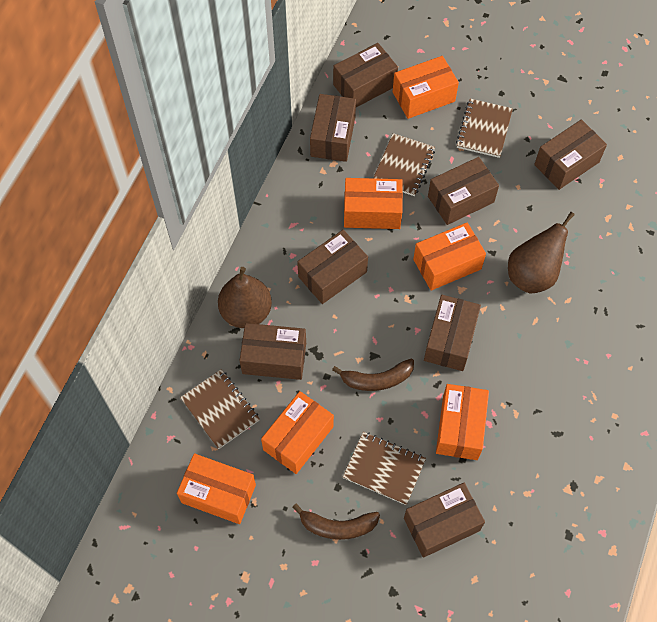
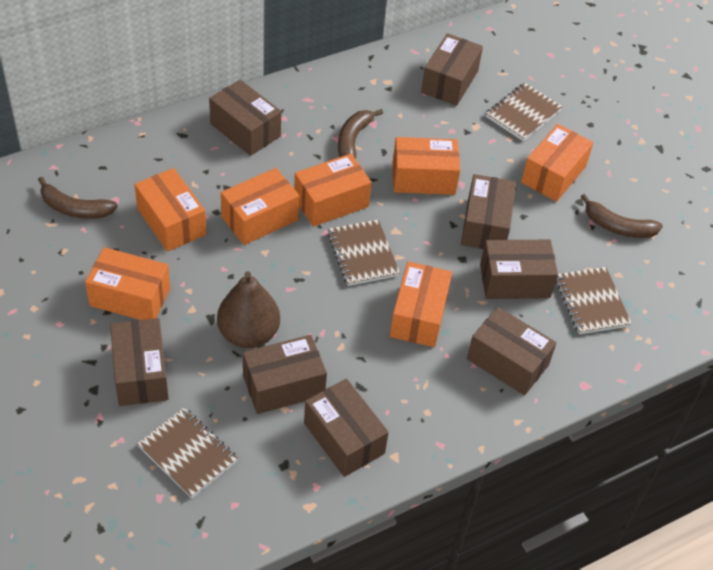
brown banana: 2 -> 3
brown pear: 2 -> 1
orange box: 6 -> 7

